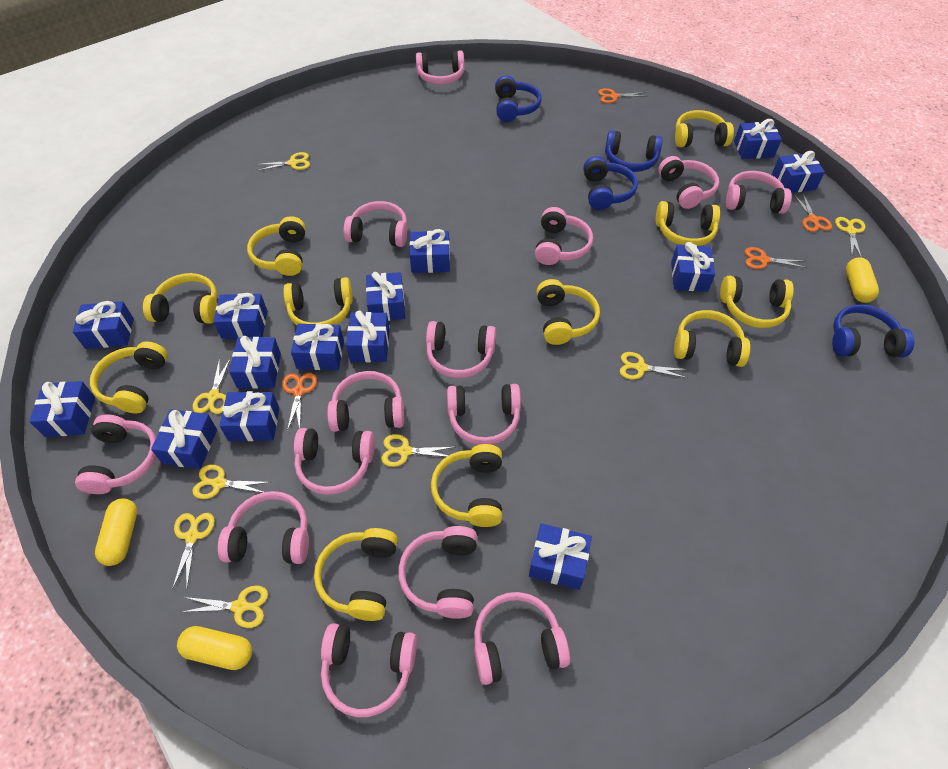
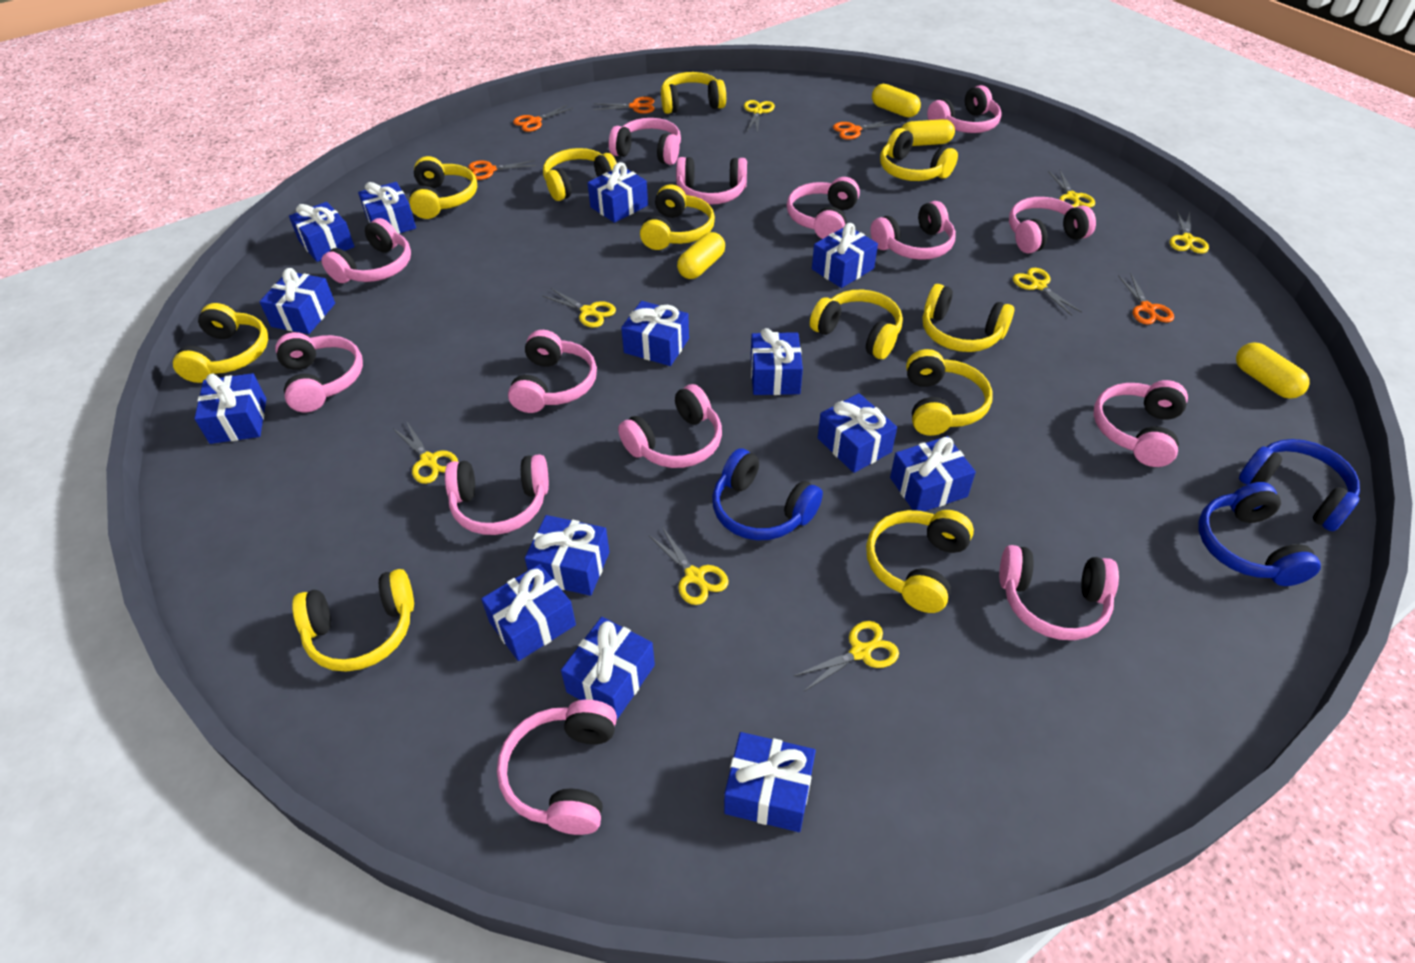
blue headphones: 4 -> 3
orange scissors: 4 -> 5
yellow capsule: 3 -> 4

